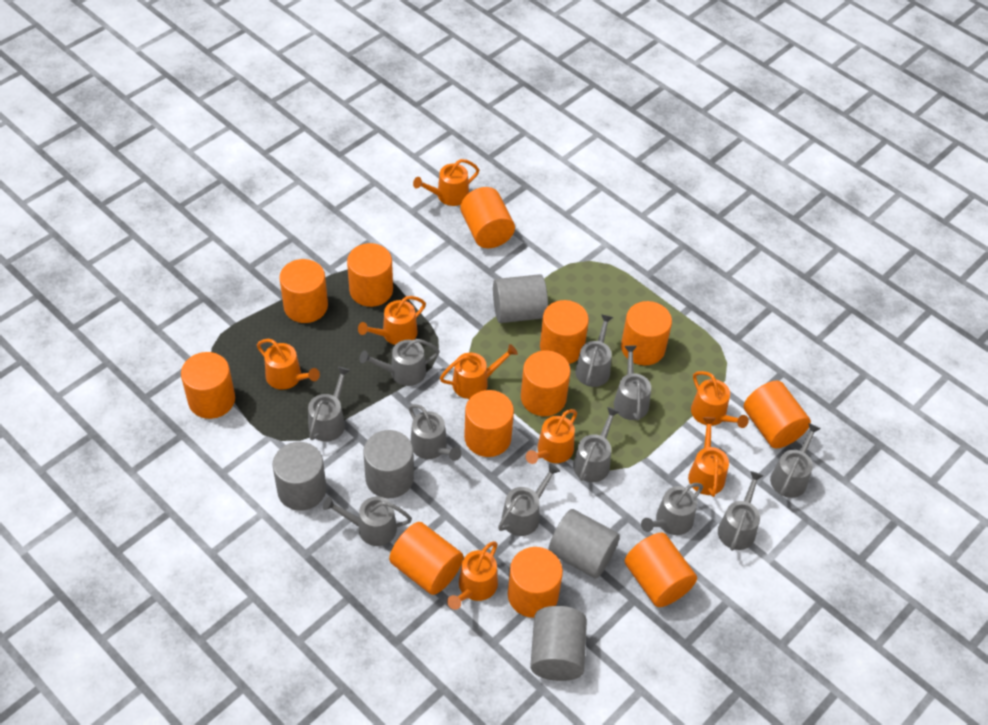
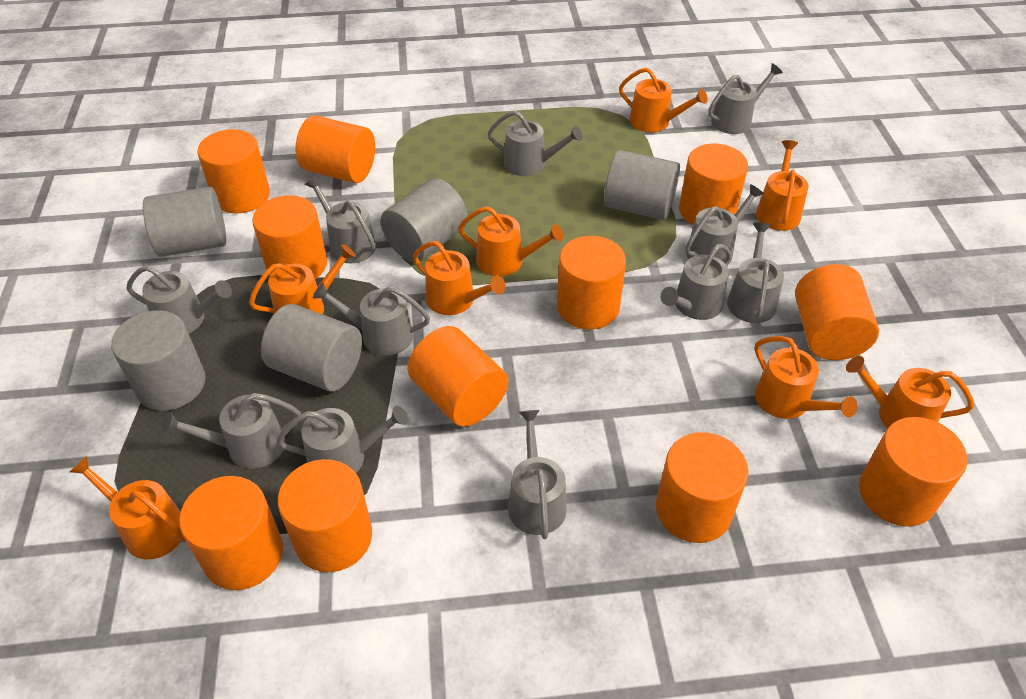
orange cylinder: 12 -> 11

